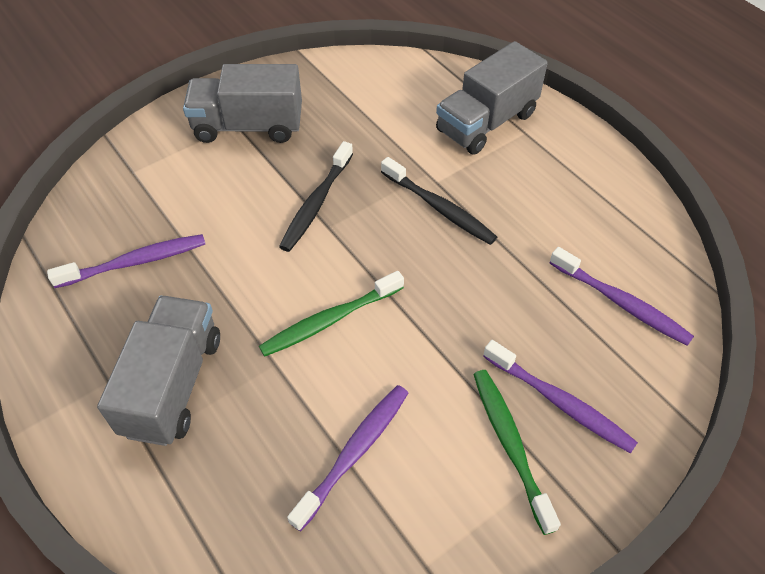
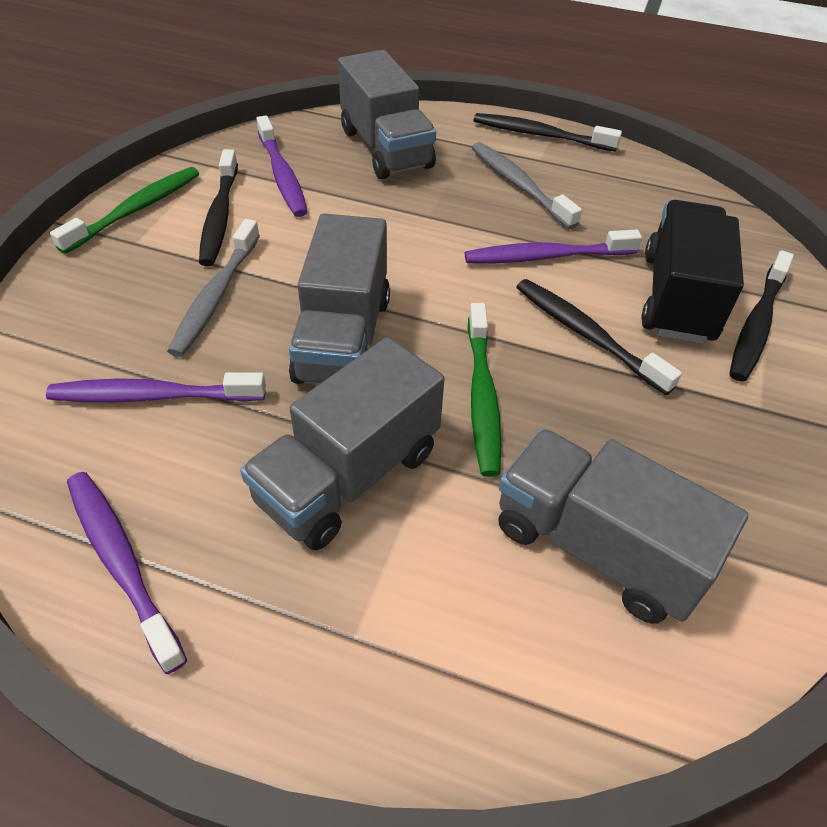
black toothbrush: 2 -> 4
black truck: 0 -> 1
grey toothbrush: 0 -> 2
grey truck: 3 -> 4

